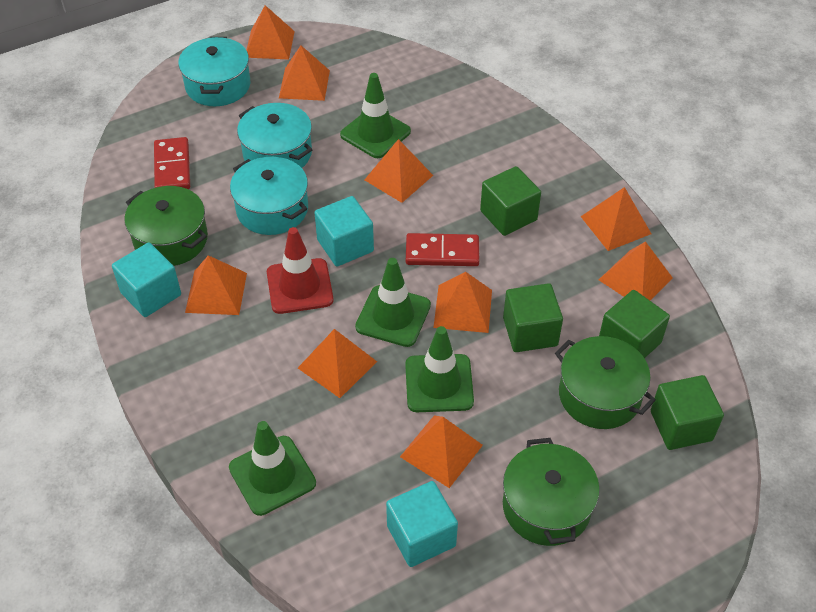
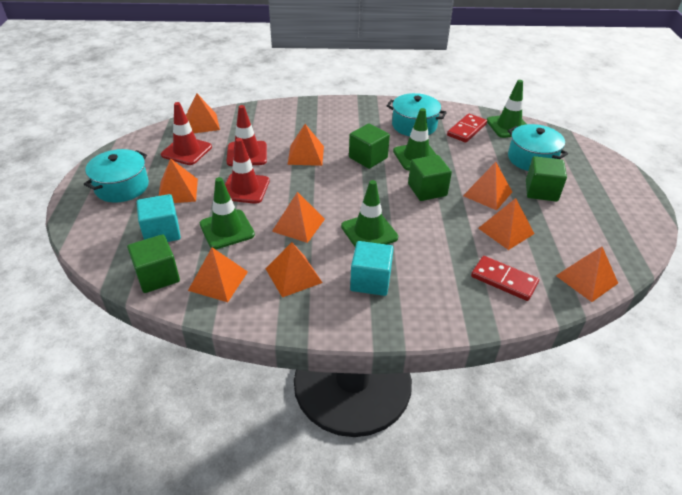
green pot: 3 -> 0
red traffic cone: 1 -> 3
turquoise cube: 3 -> 2

